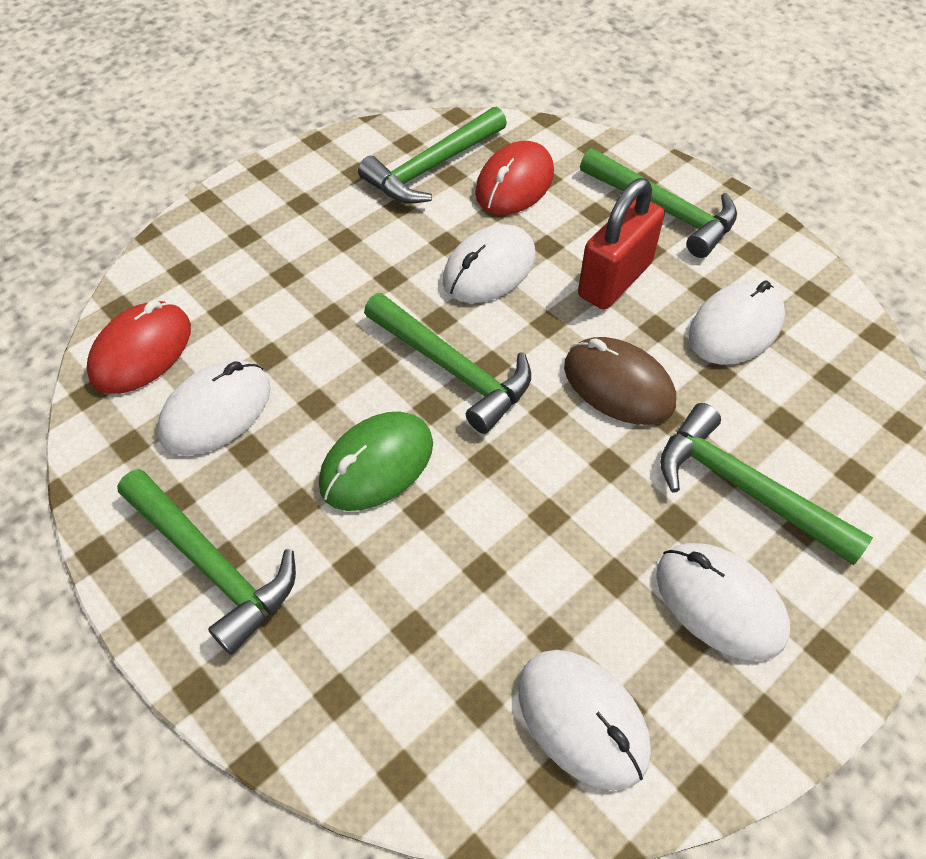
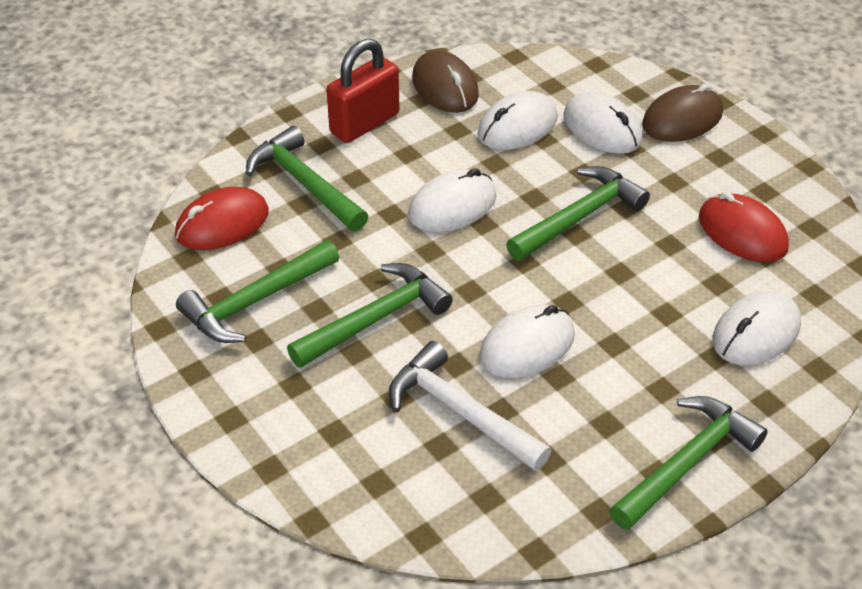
brown mouse: 1 -> 2
green mouse: 1 -> 0
white hammer: 0 -> 1

